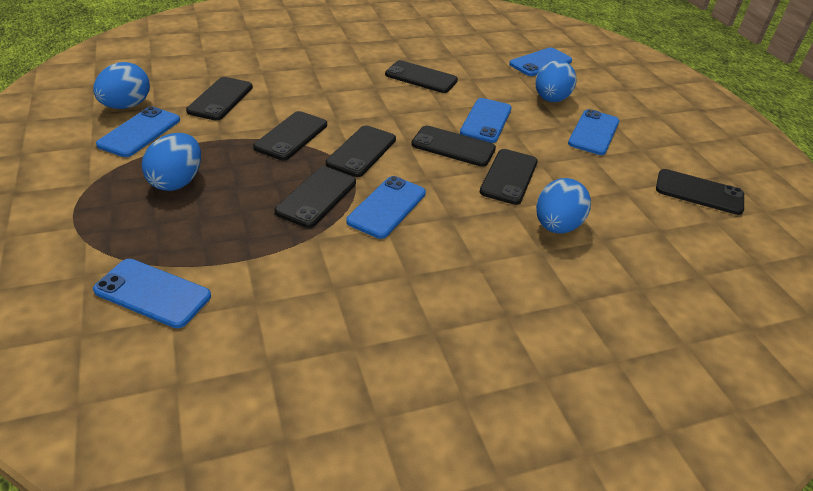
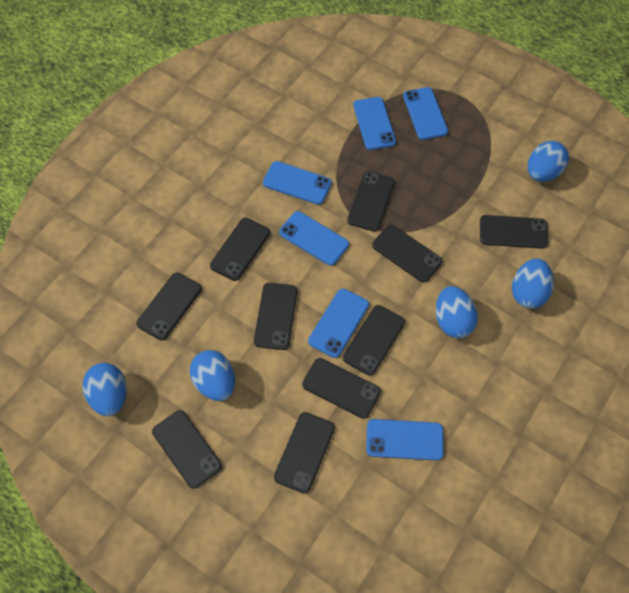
black phone: 8 -> 10
blue egg: 4 -> 5

